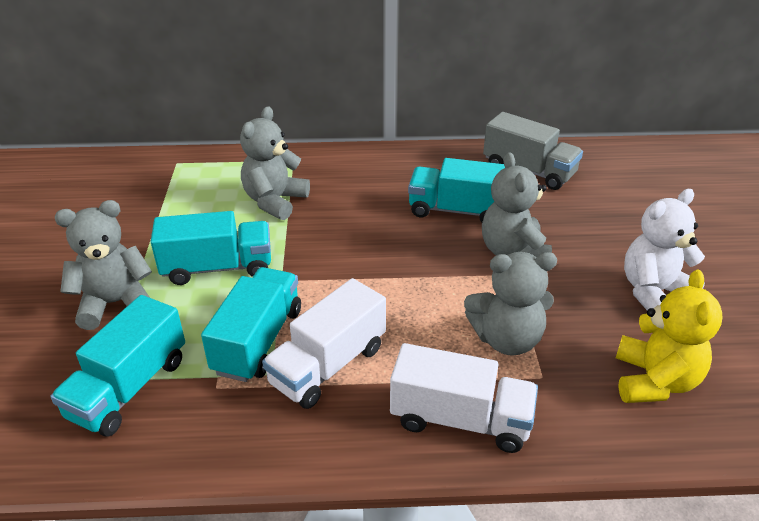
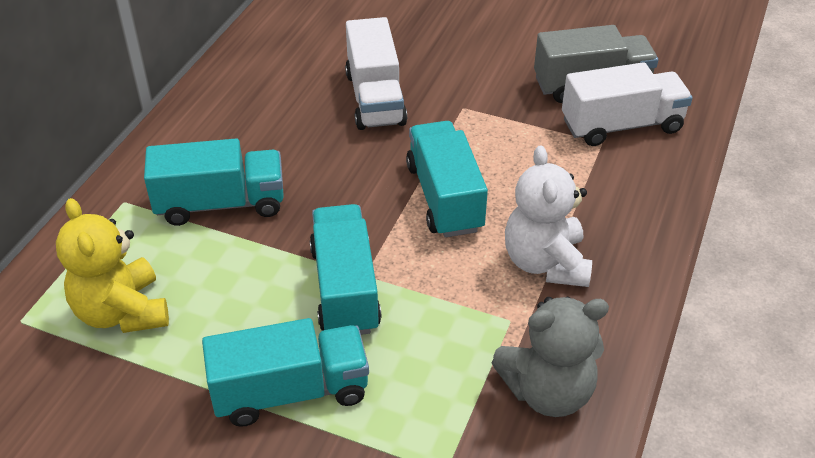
grey teddy bear: 4 -> 1

